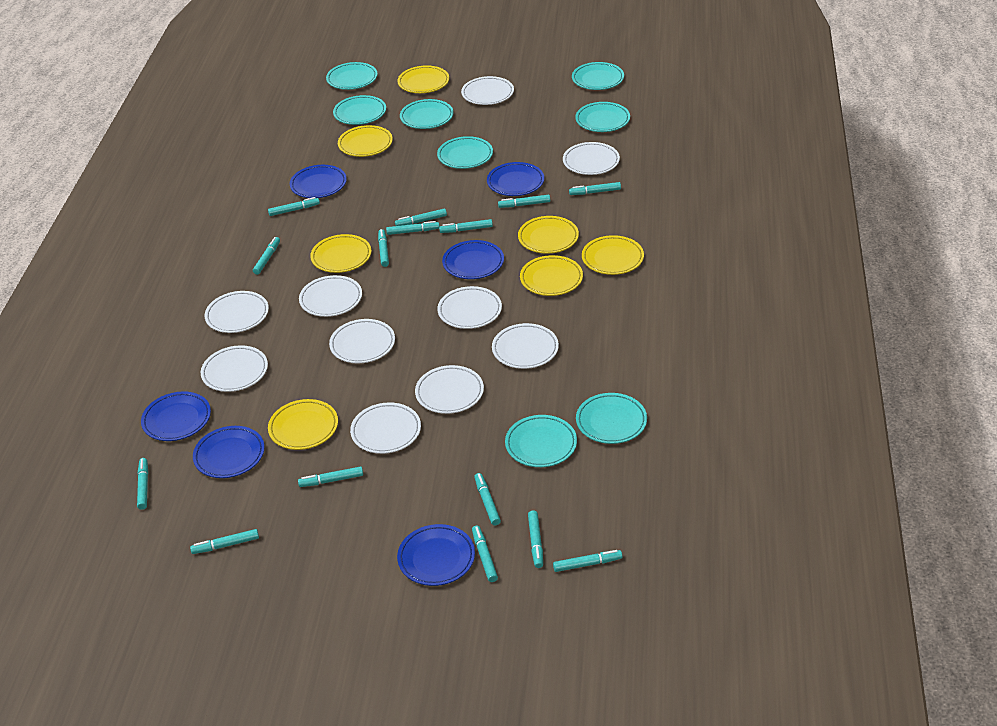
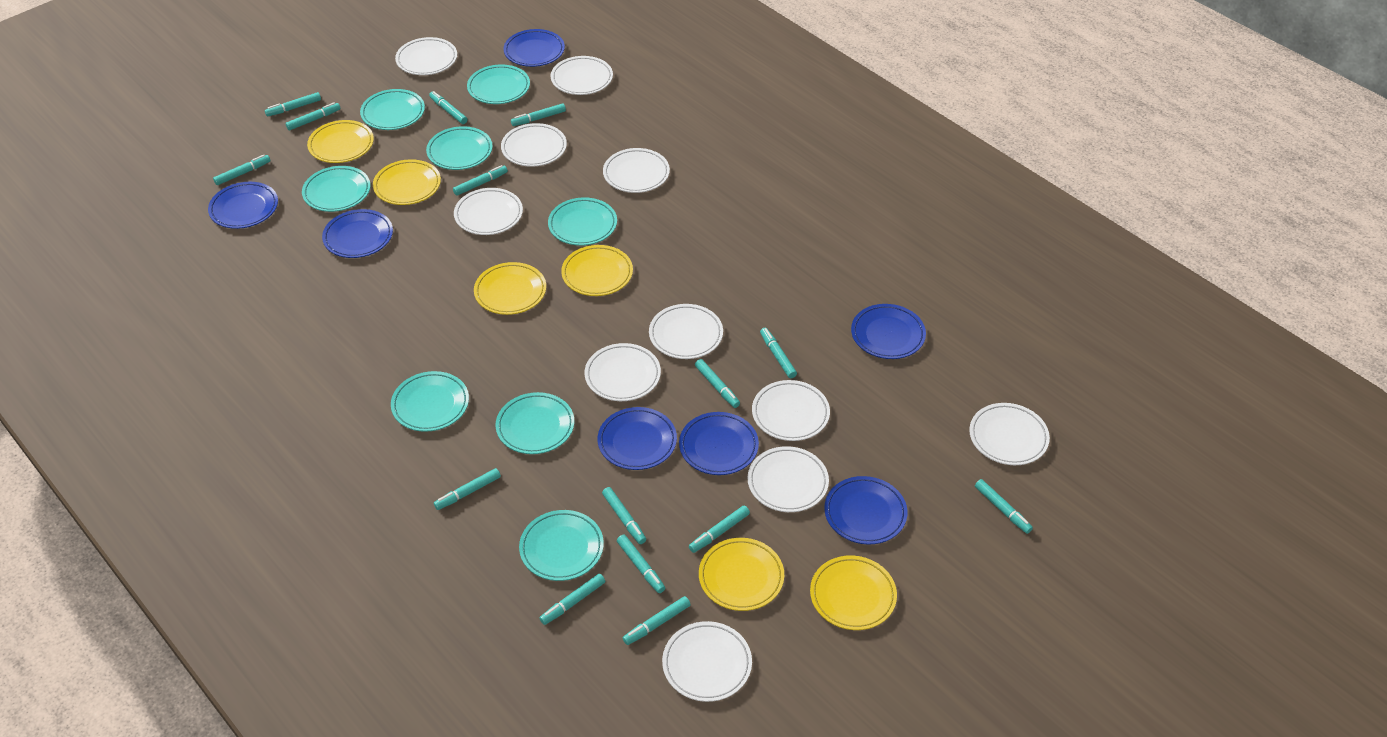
blue plate: 6 -> 7
white plate: 10 -> 11
yellow plate: 7 -> 6

